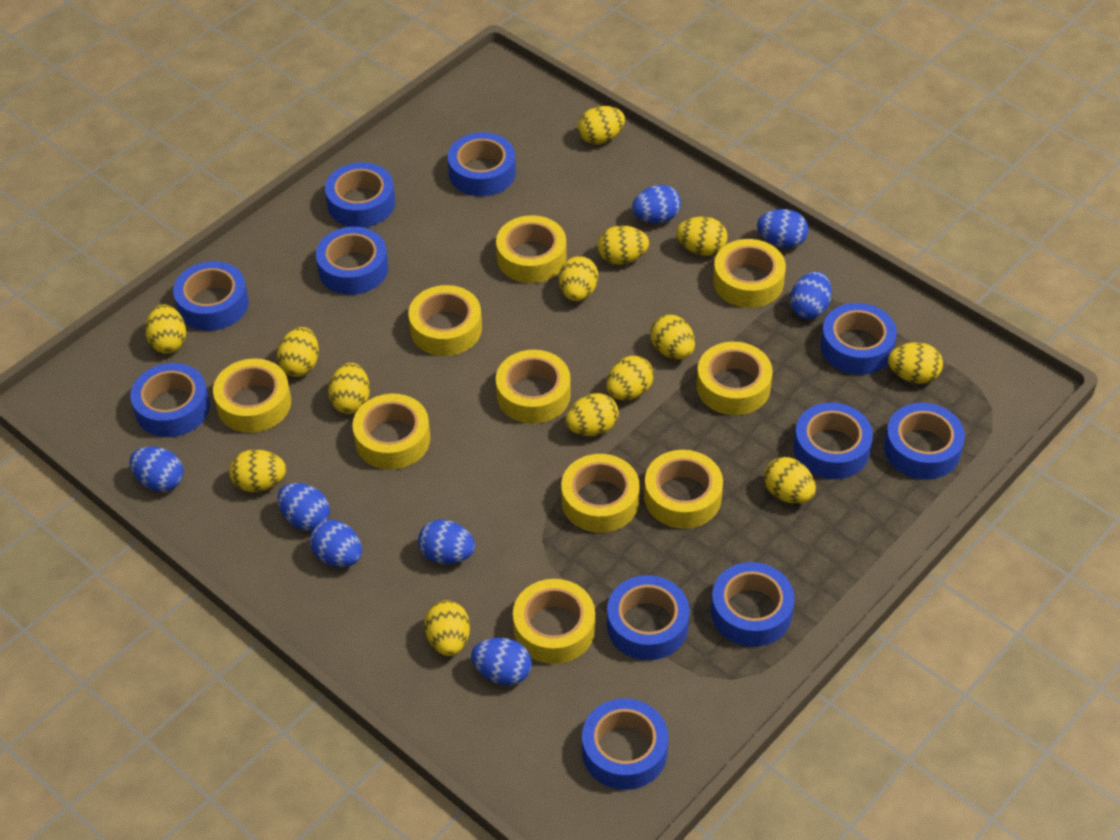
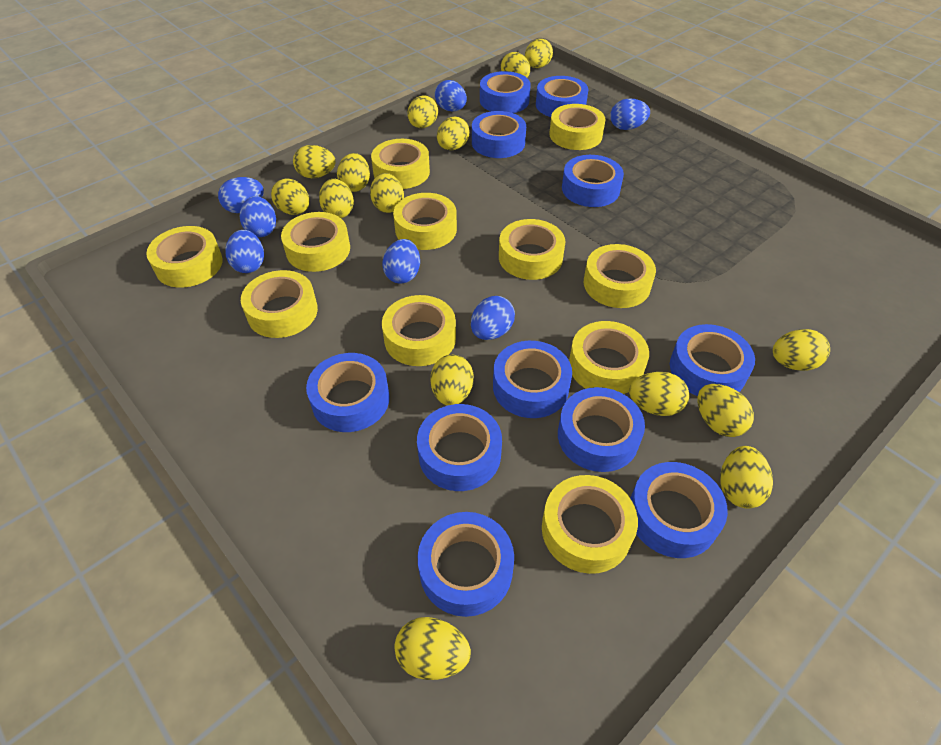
blue egg: 8 -> 7
yellow egg: 14 -> 15
yellow tape: 10 -> 11

